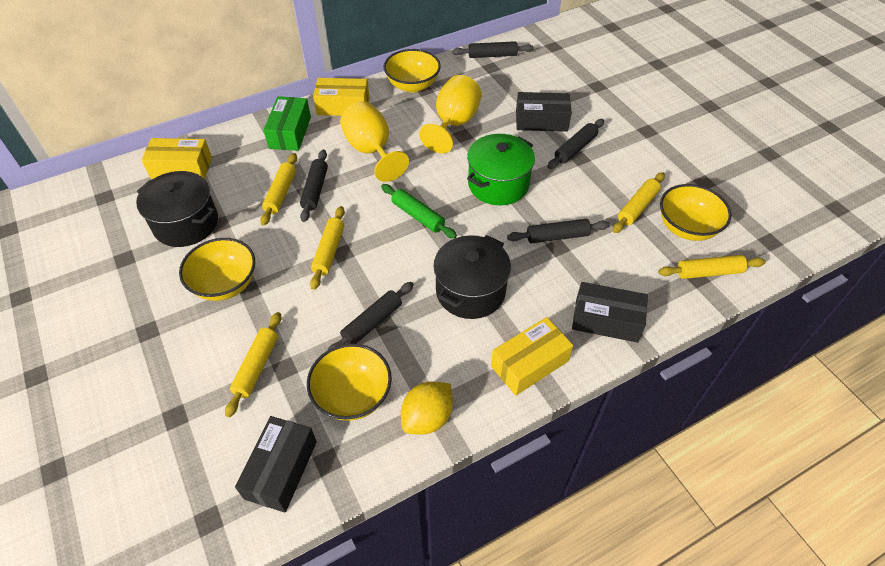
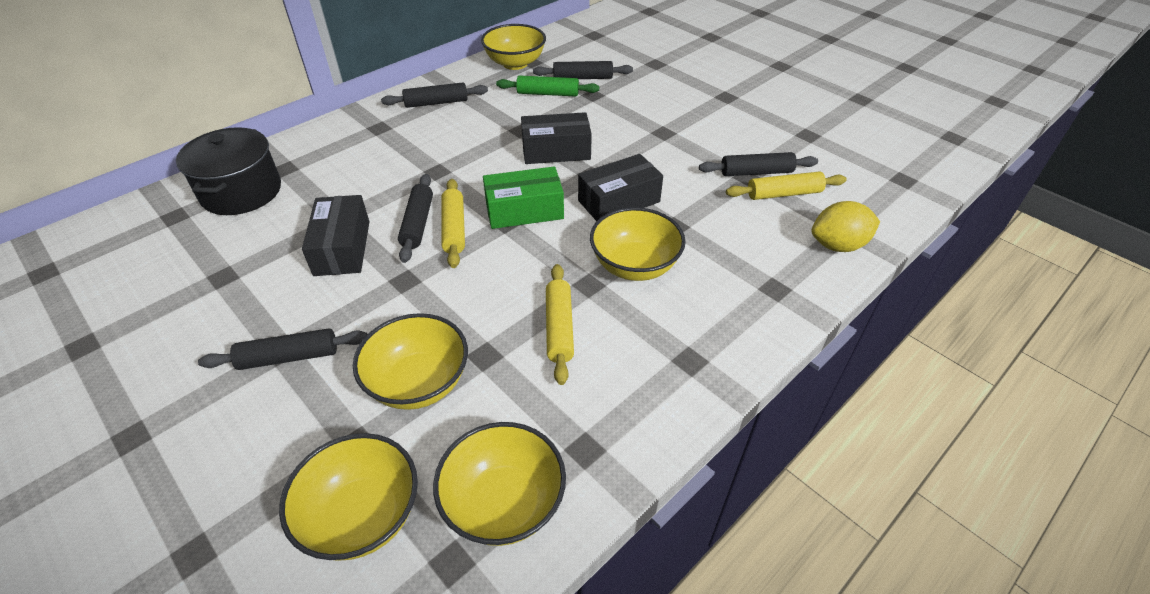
black pot: 2 -> 1
green pot: 1 -> 0
yellow bowl: 4 -> 5
yellow box: 3 -> 0
yellow goblet: 2 -> 0
yellow rolling pin: 5 -> 3

